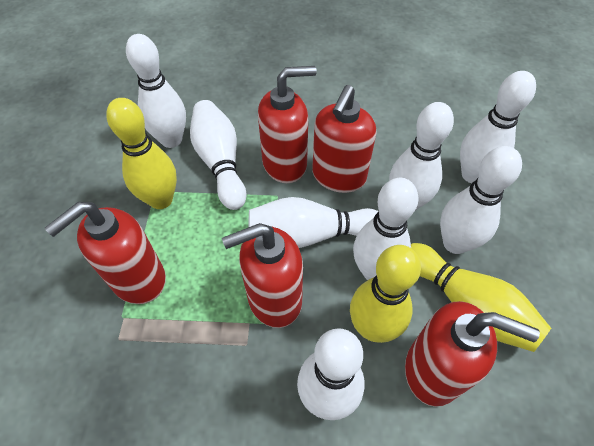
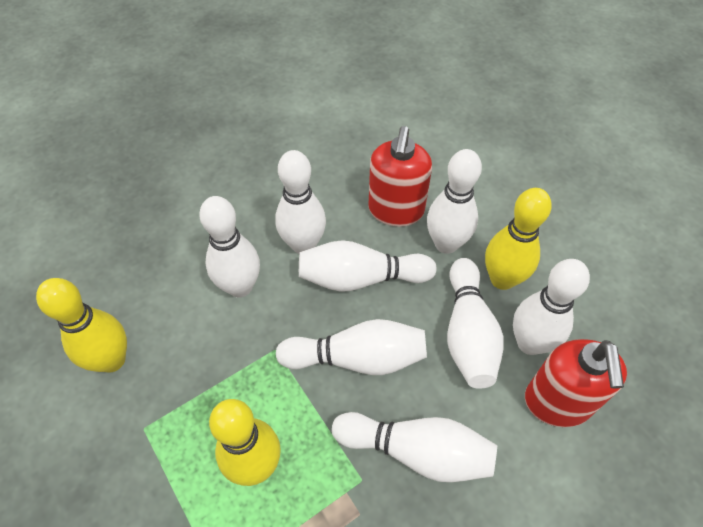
red soap dispenser: 5 -> 2

